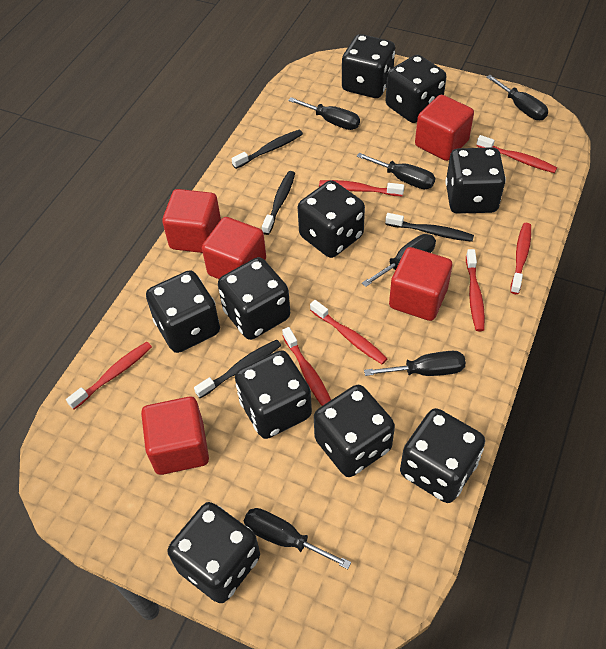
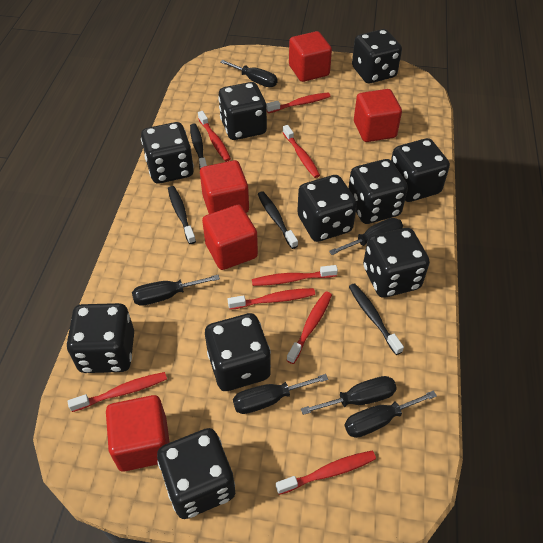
red toothbrush: 7 -> 8

